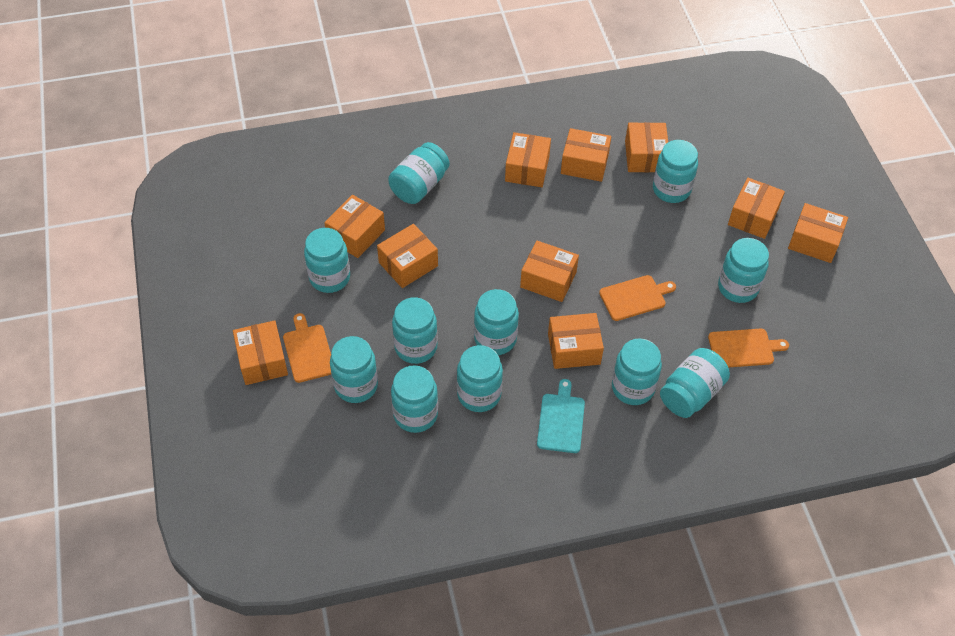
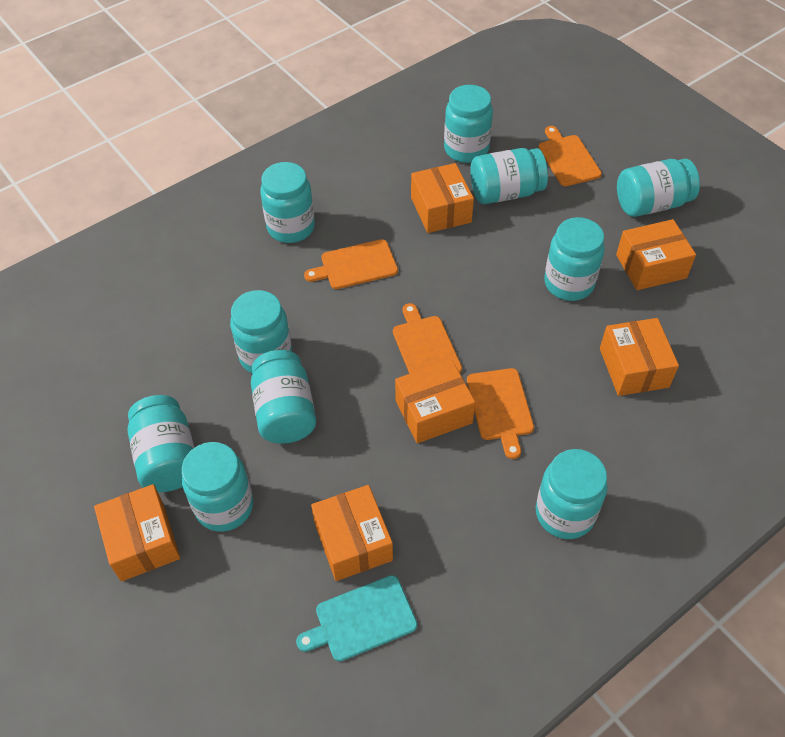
orange box: 10 -> 6
orange cutting board: 3 -> 4
turquoise jar: 11 -> 10

